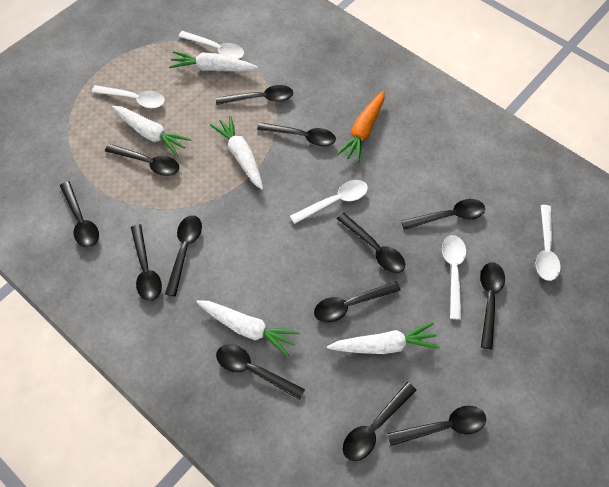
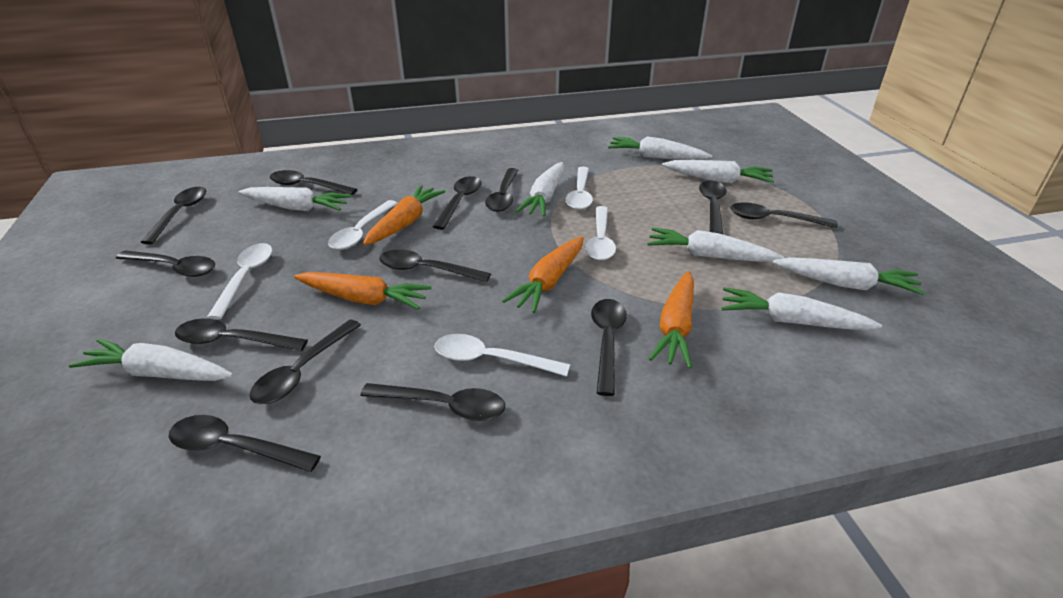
orange carrot: 1 -> 4
white carrot: 5 -> 8

